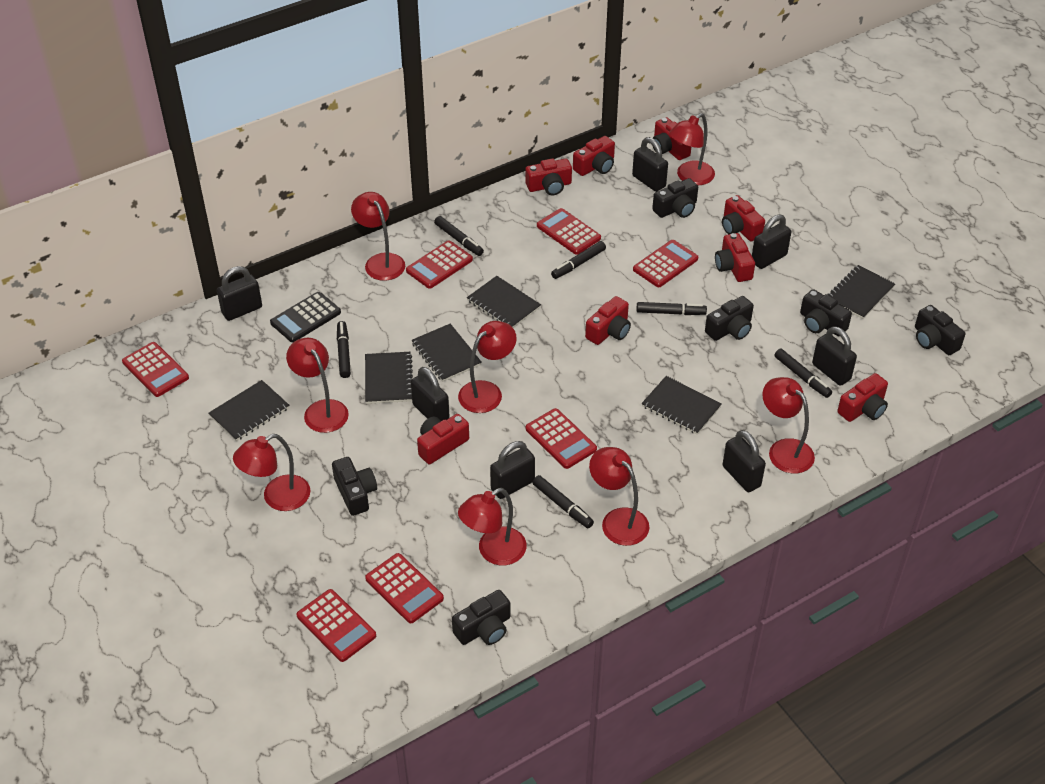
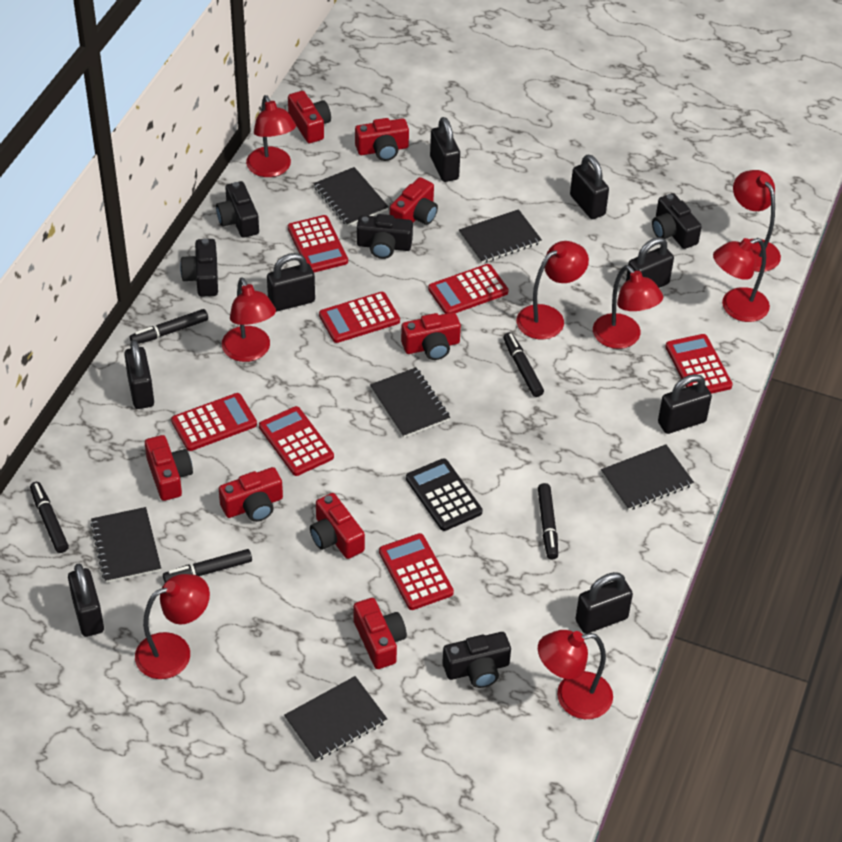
black camera: 6 -> 5
black marker: 6 -> 5
black padlock: 7 -> 8

